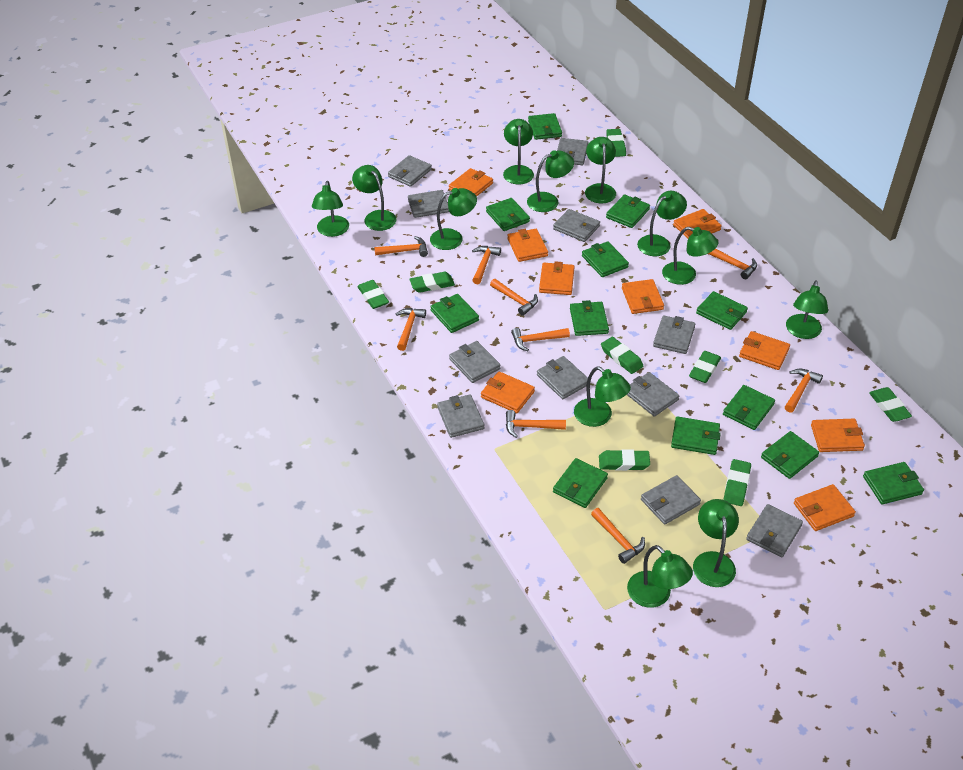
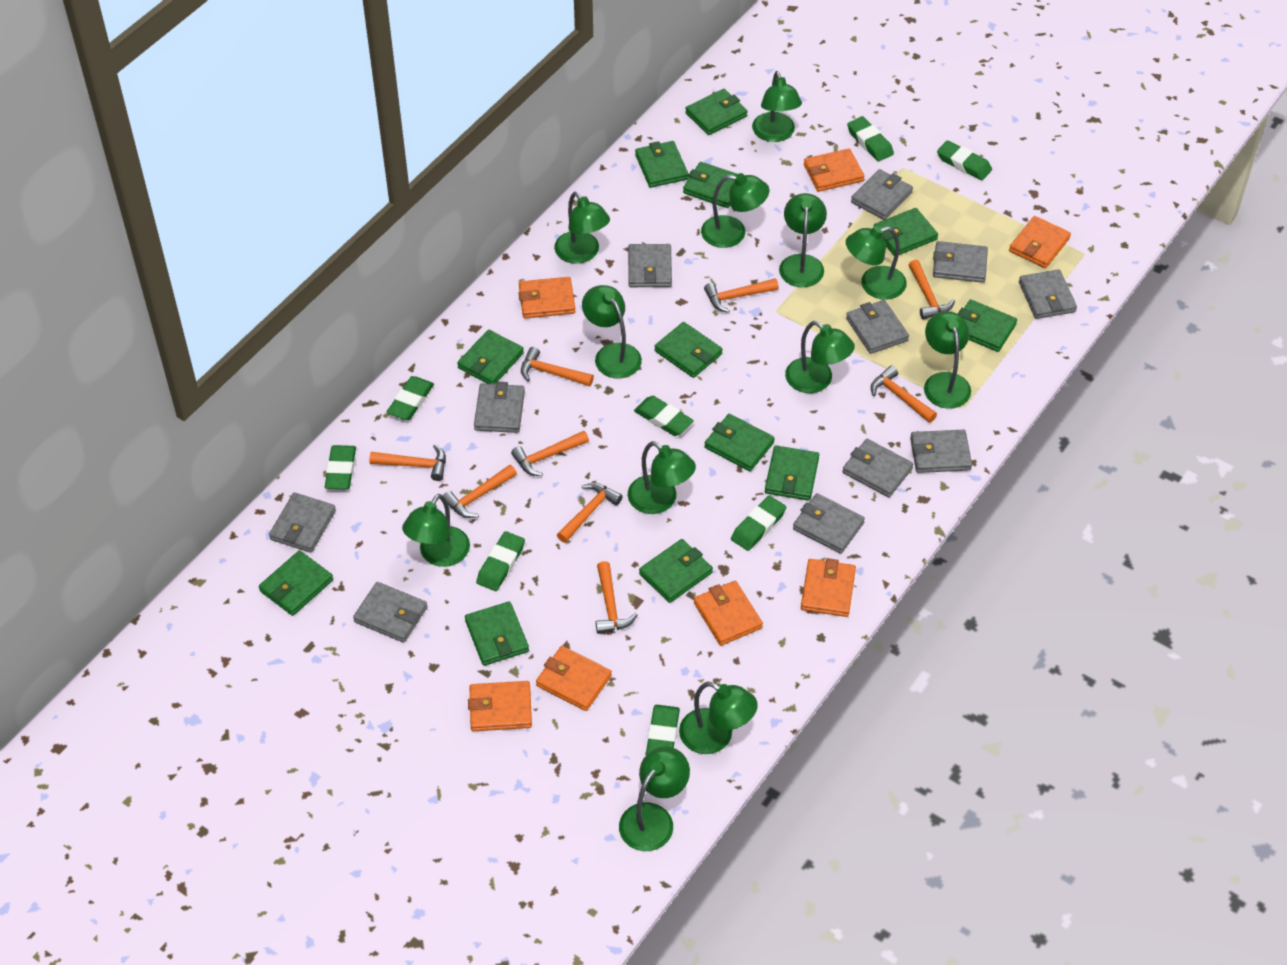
orange wallet: 9 -> 7

